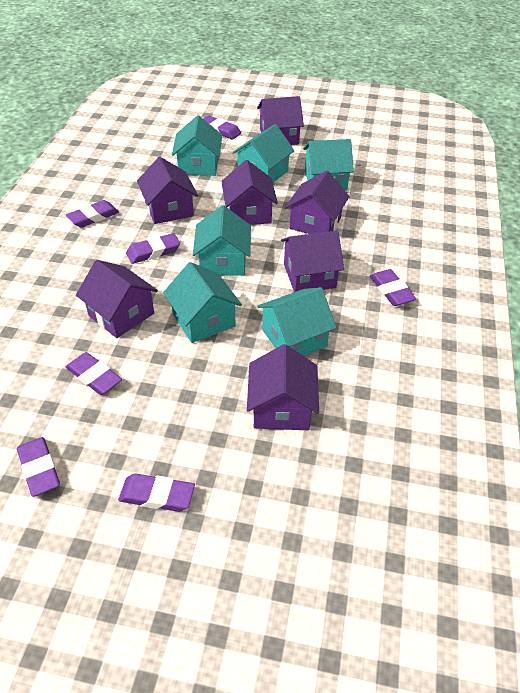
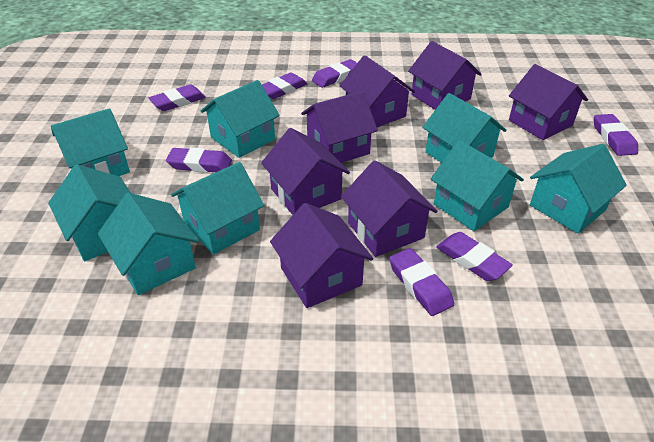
turquoise house: 6 -> 8

